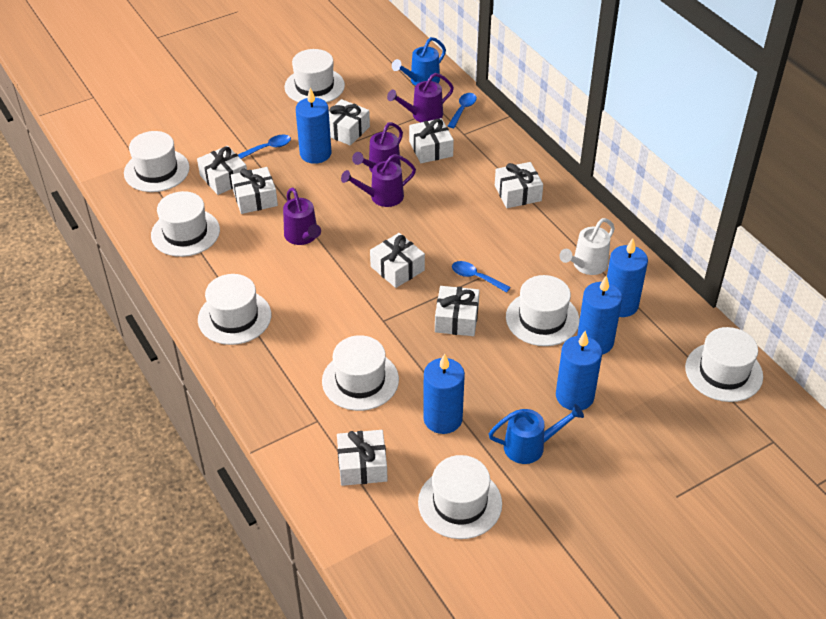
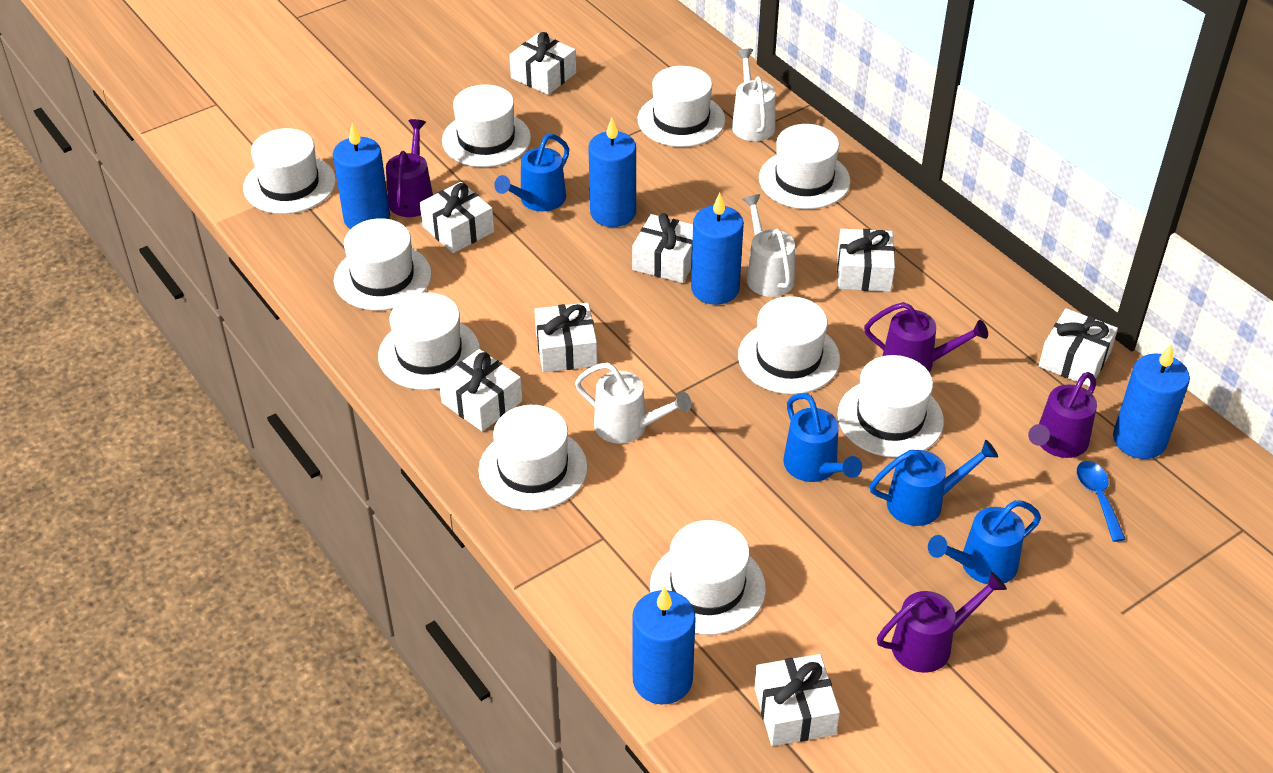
blue spoon: 3 -> 1
blue watering can: 2 -> 4
white hat: 8 -> 10
white watering can: 1 -> 3

